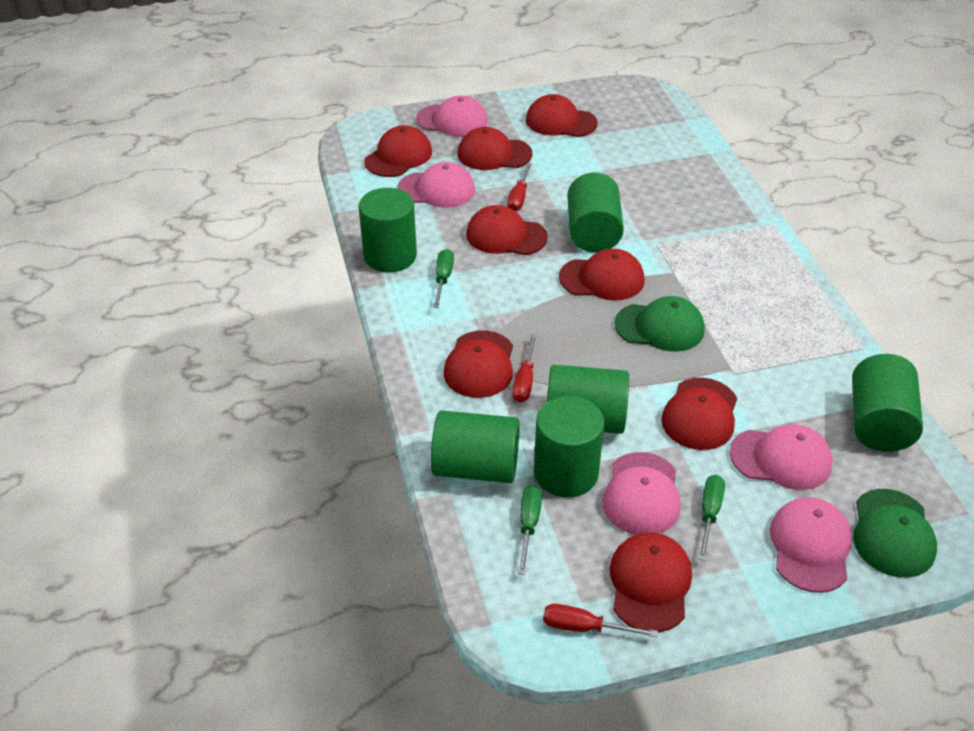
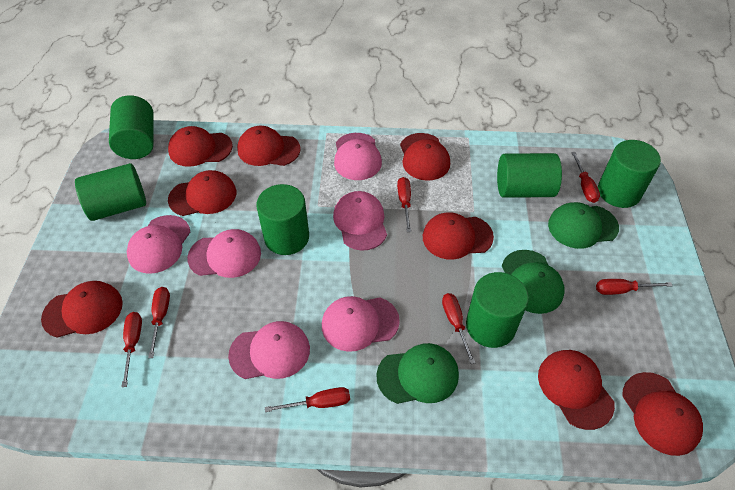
green cap: 2 -> 3
green screwdriver: 3 -> 0
pink cap: 5 -> 6
red screwdriver: 3 -> 7

